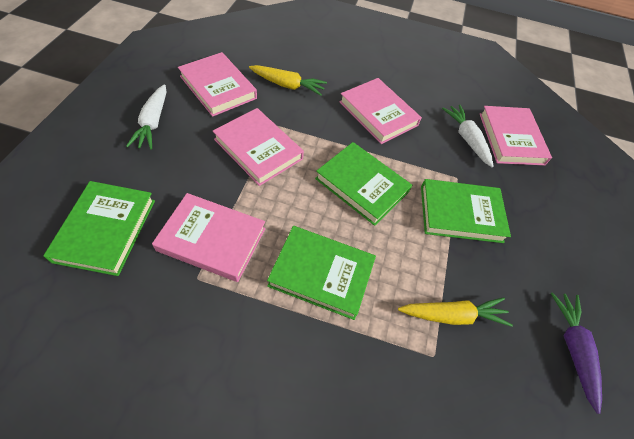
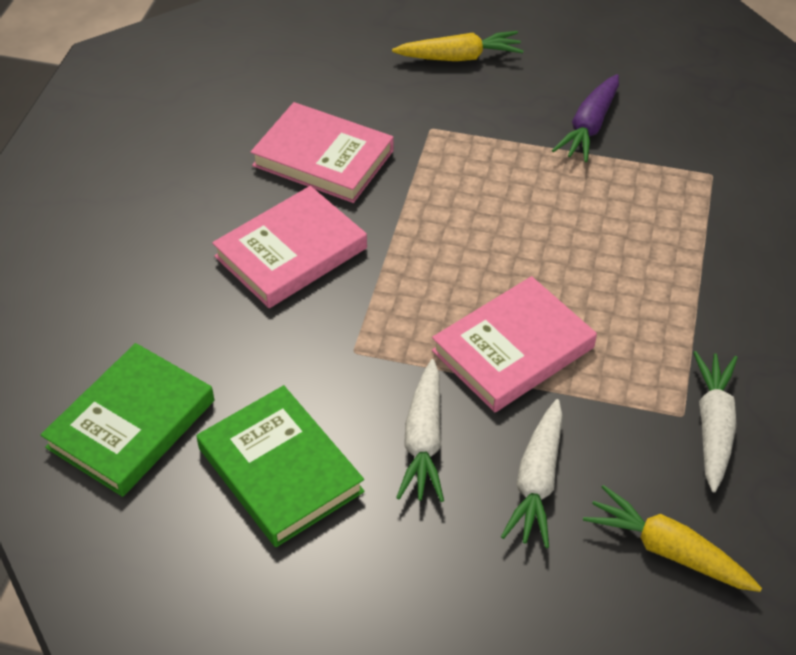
green book: 4 -> 2
pink book: 5 -> 3
white carrot: 2 -> 3

